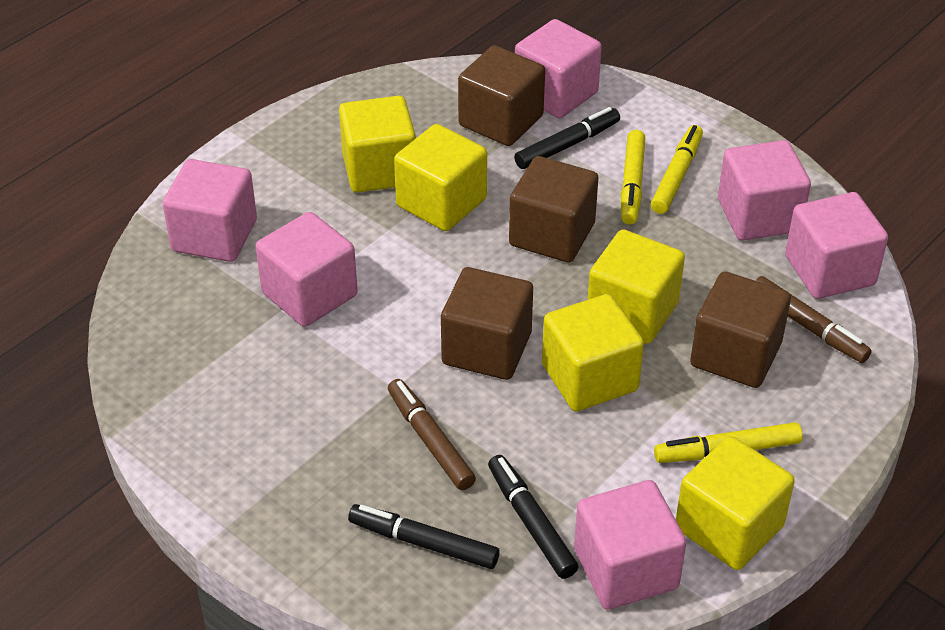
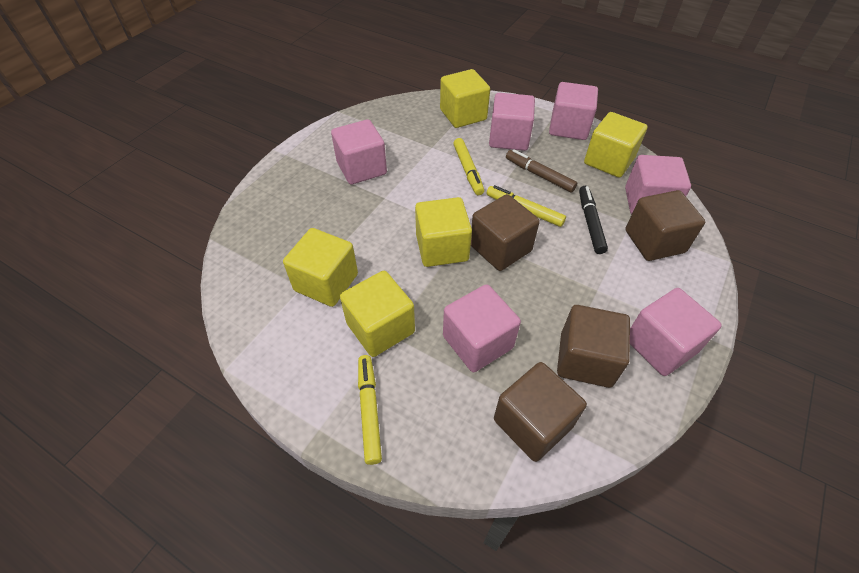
black marker: 3 -> 1
brown marker: 2 -> 1

